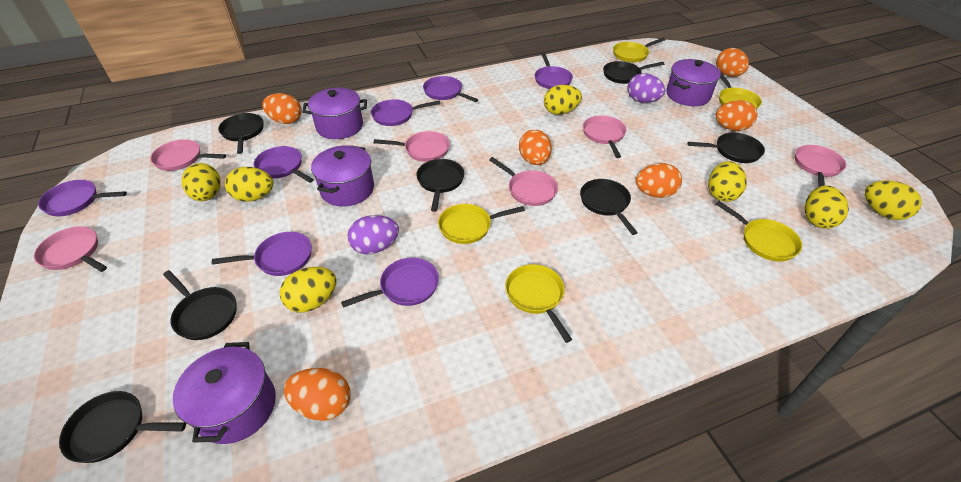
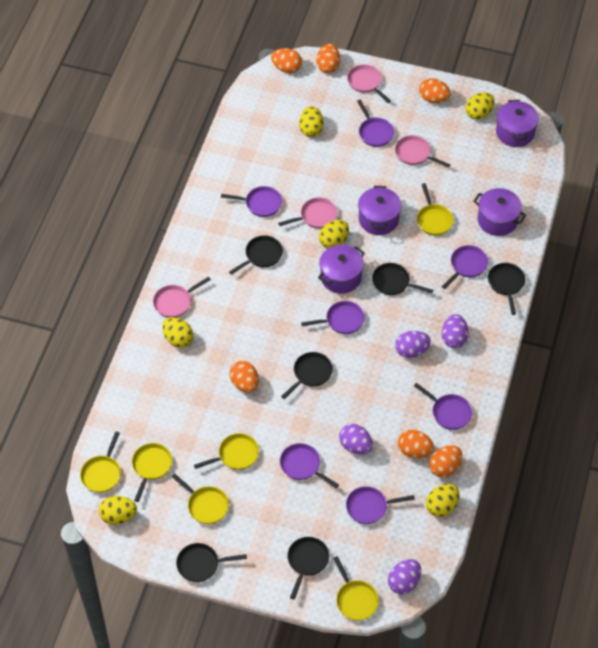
black pan: 7 -> 6
pink pan: 6 -> 4
purple egg: 2 -> 4
yellow egg: 7 -> 6
yellow pan: 5 -> 6

